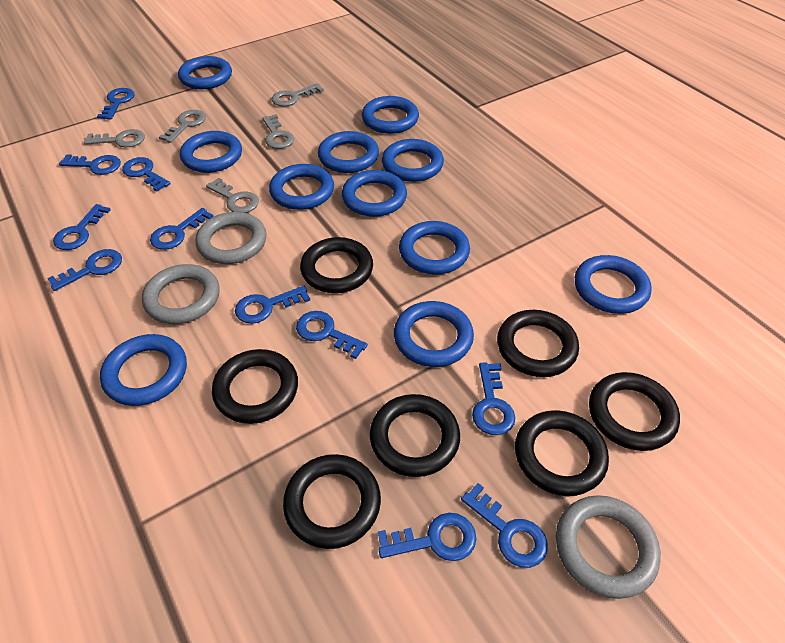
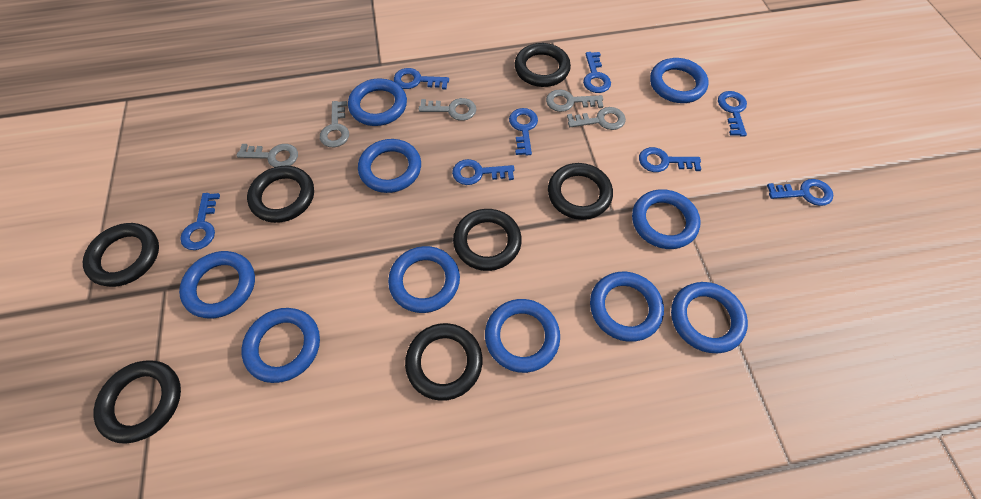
blue key: 11 -> 8
blue ring: 11 -> 10
grey ring: 3 -> 0

